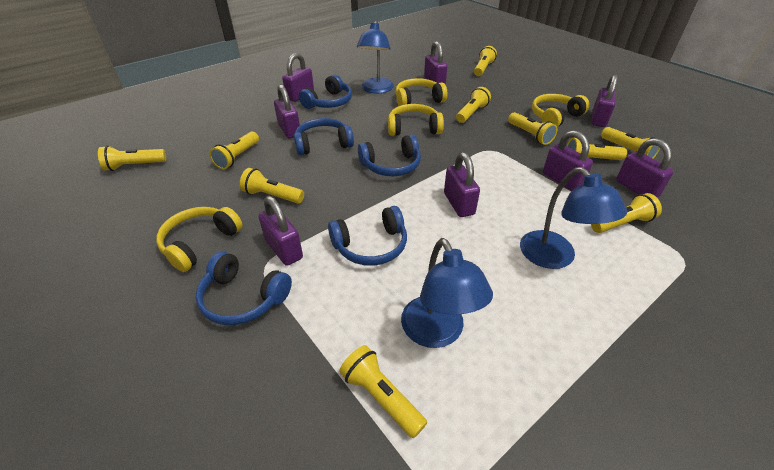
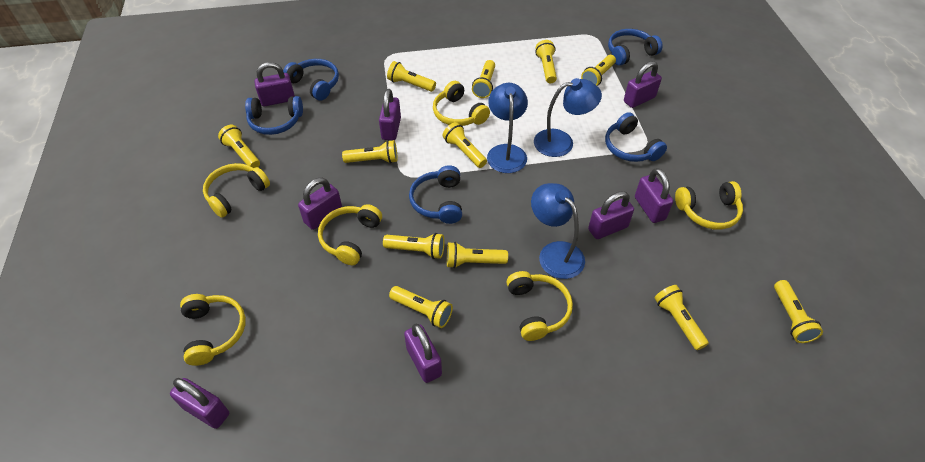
yellow flashlight: 10 -> 12
yellow headphones: 4 -> 6

